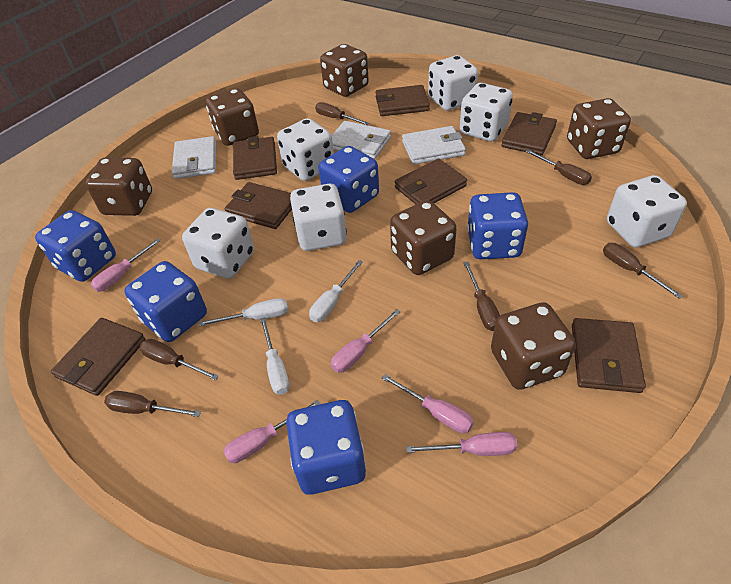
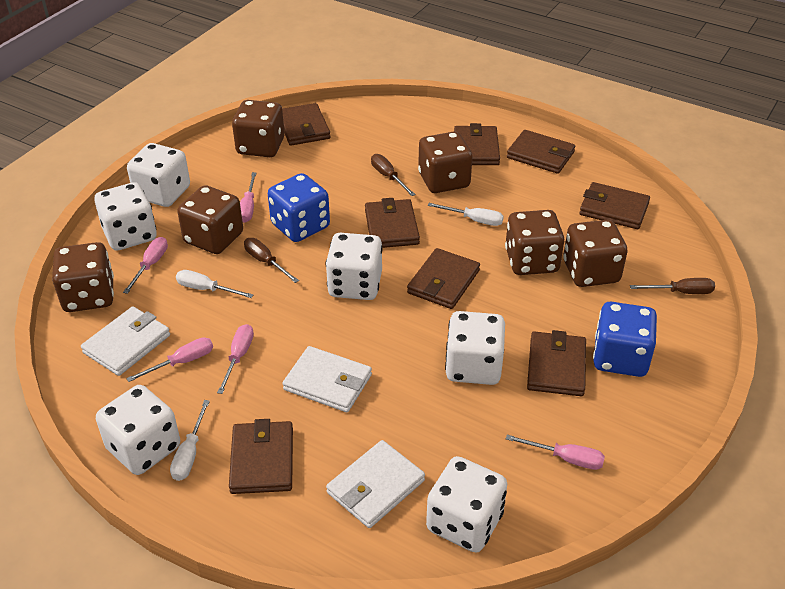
blue dice: 5 -> 2
brown screwdriver: 6 -> 3
brown wallet: 7 -> 8

